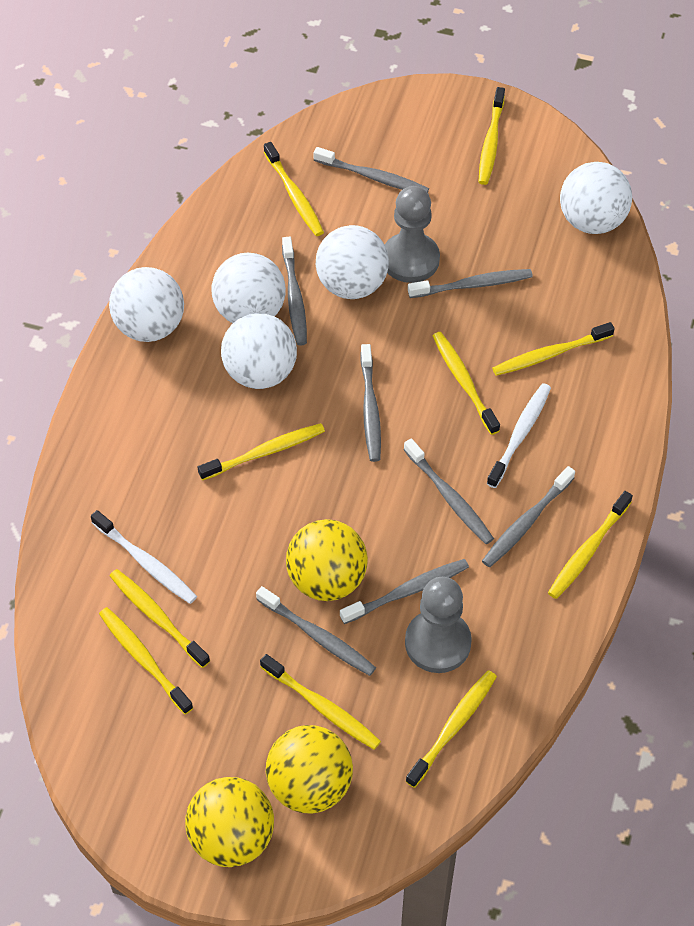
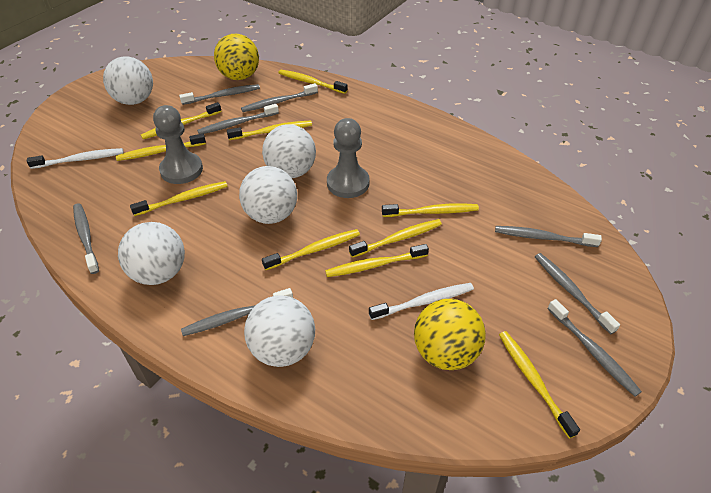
yellow ball: 3 -> 2

